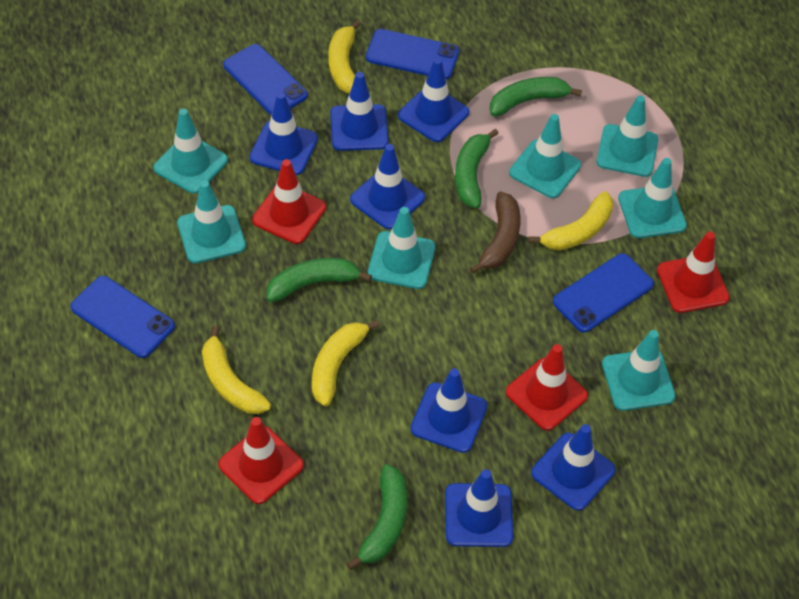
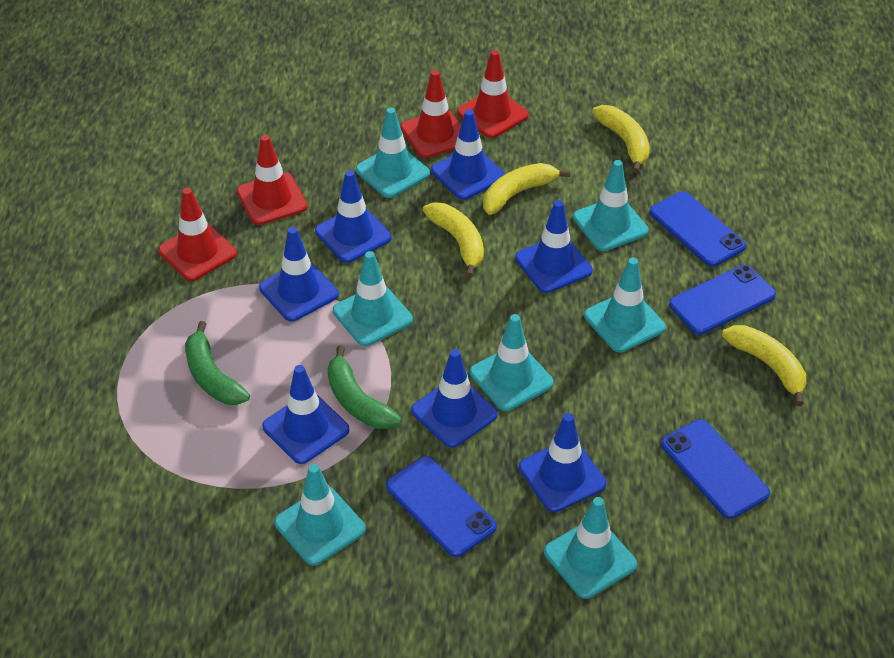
brown banana: 1 -> 0
green banana: 4 -> 2

